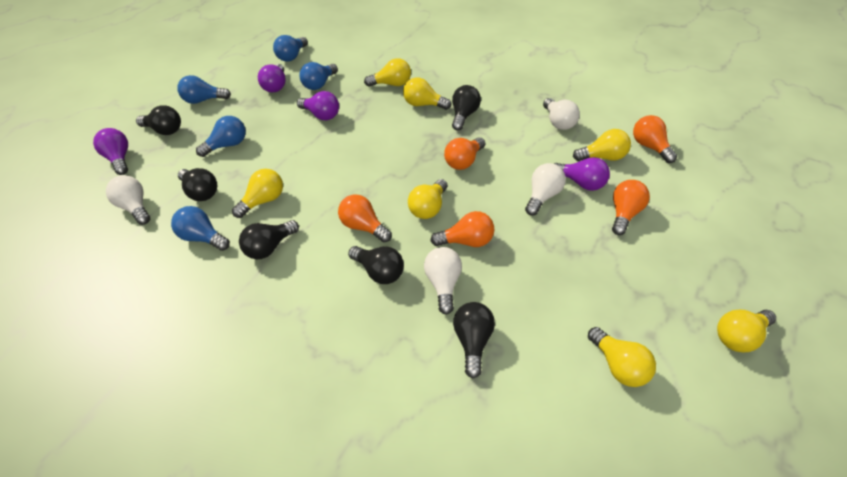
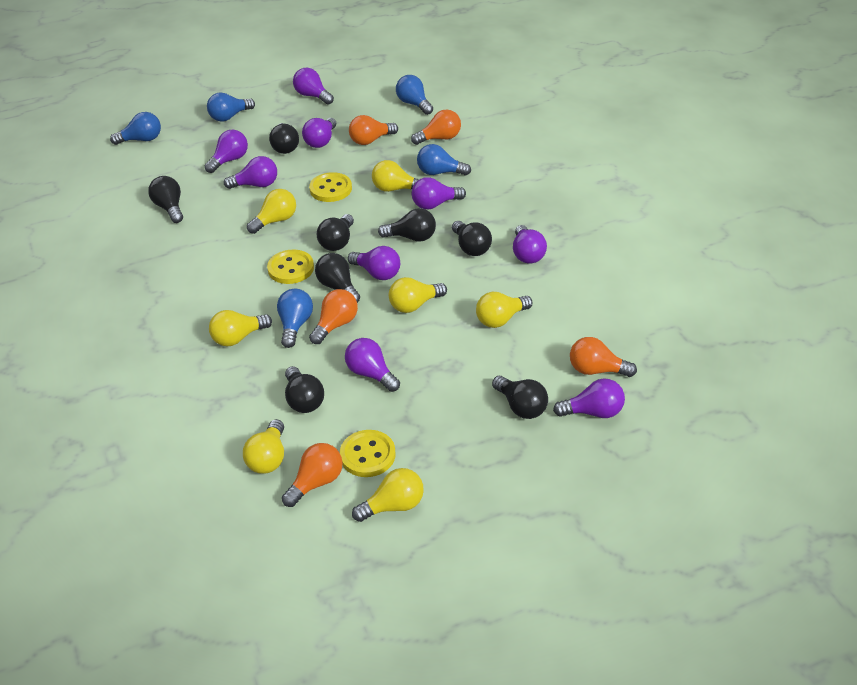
black light bulb: 6 -> 8
purple light bulb: 4 -> 9
white light bulb: 4 -> 0
yellow button: 0 -> 3

